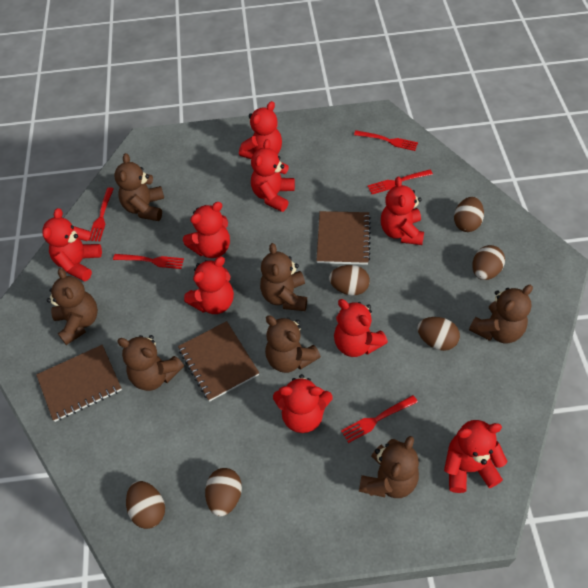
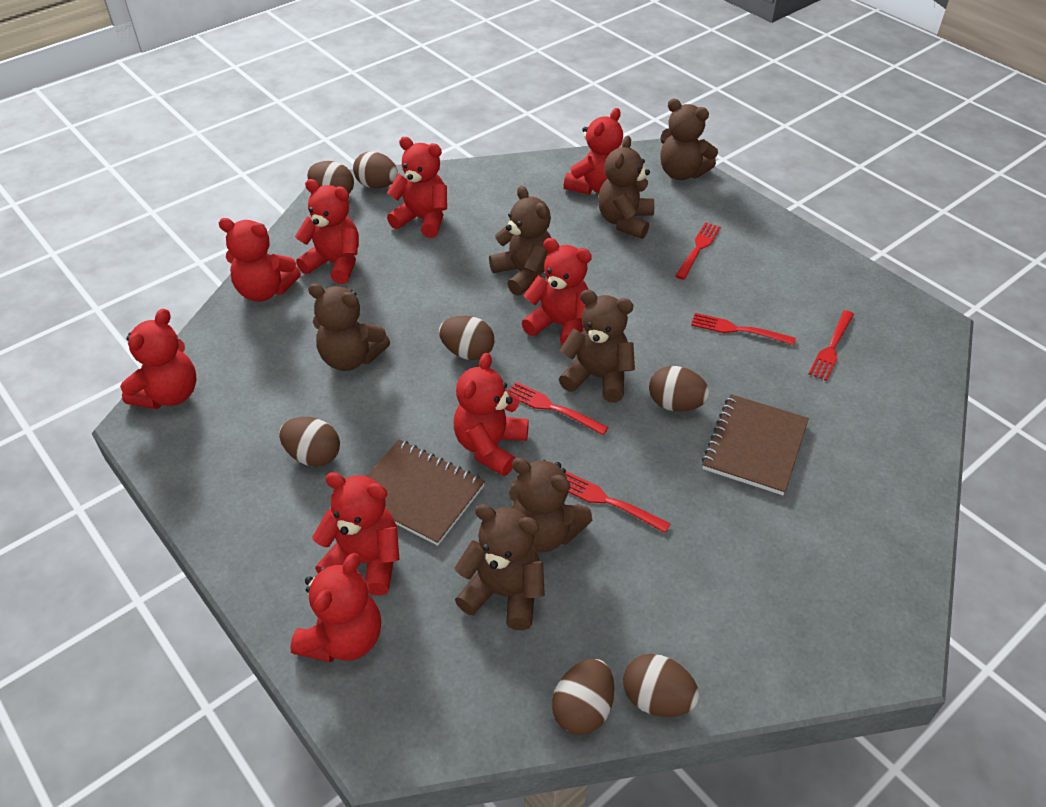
brown egg: 6 -> 7
brown notebook: 3 -> 2

